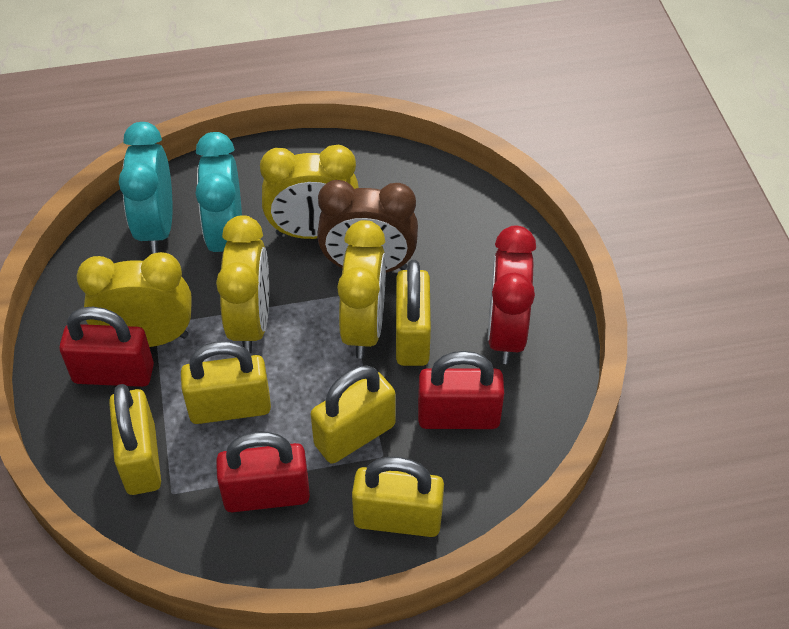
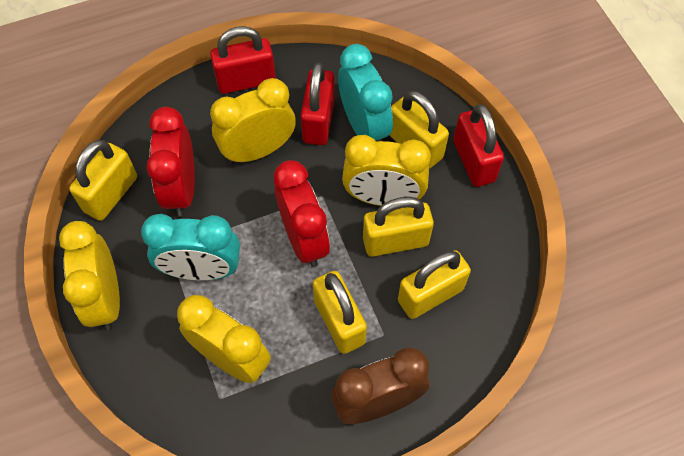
red clock: 1 -> 2

